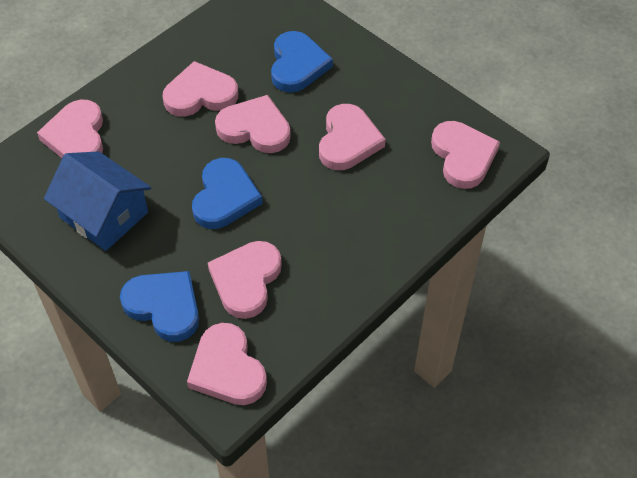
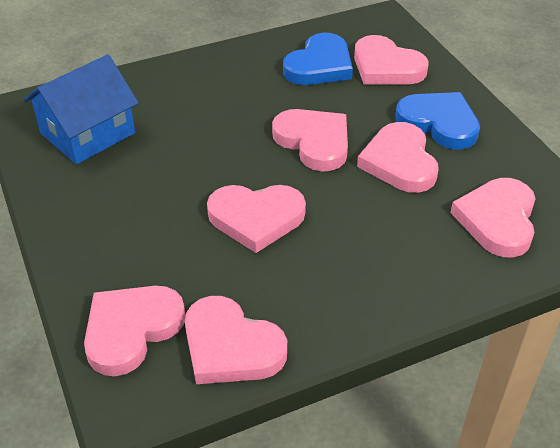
blue heart: 3 -> 2

